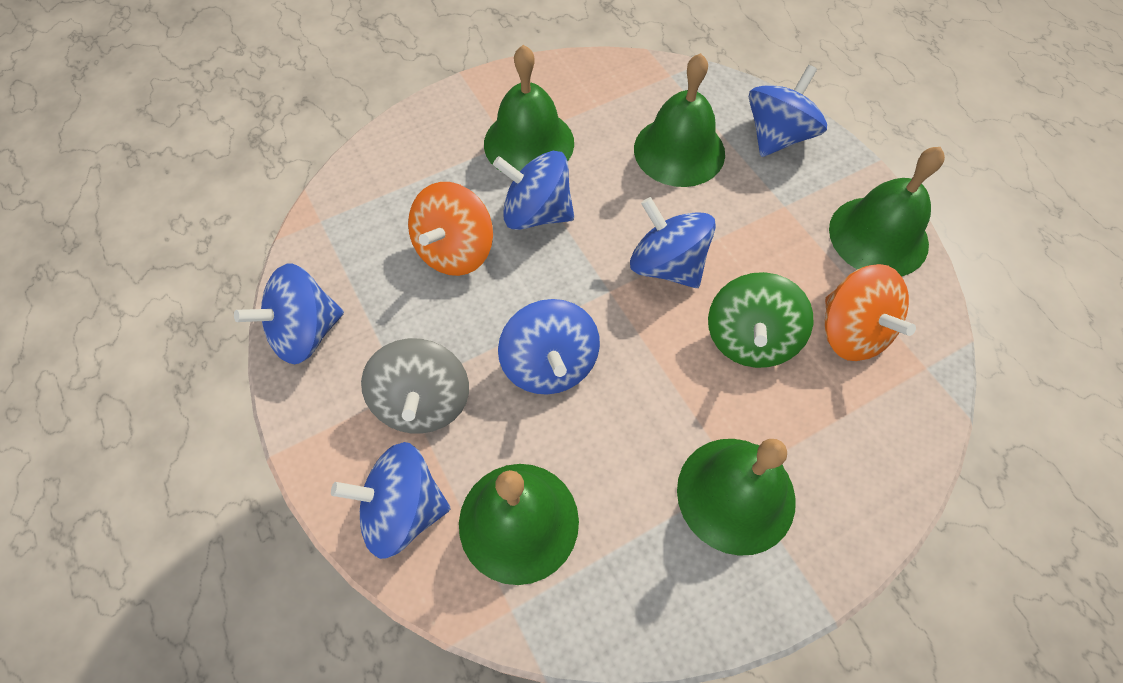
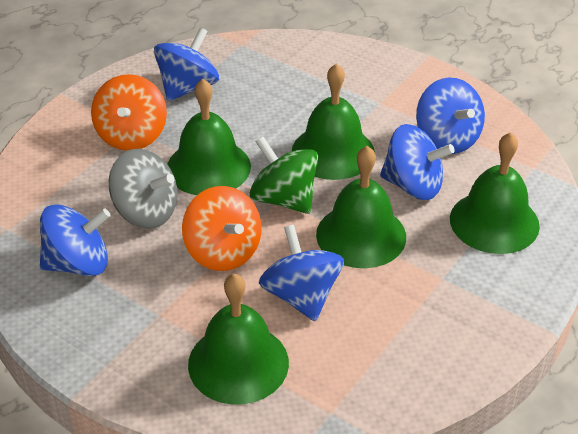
blue spinning top: 6 -> 5

